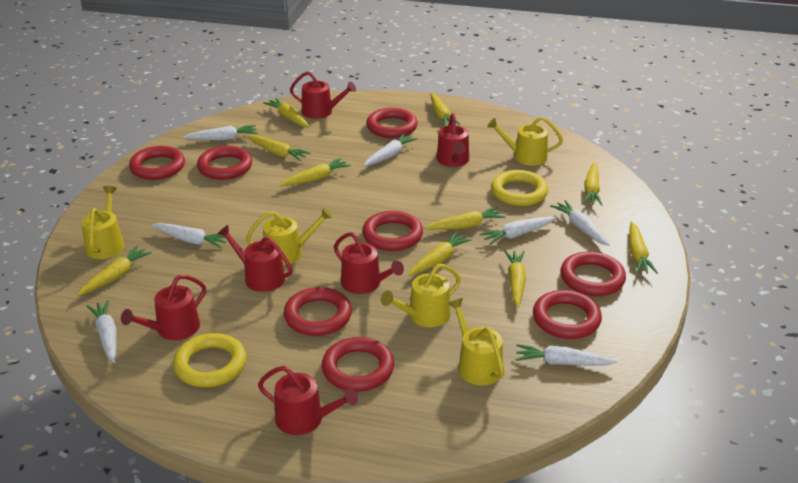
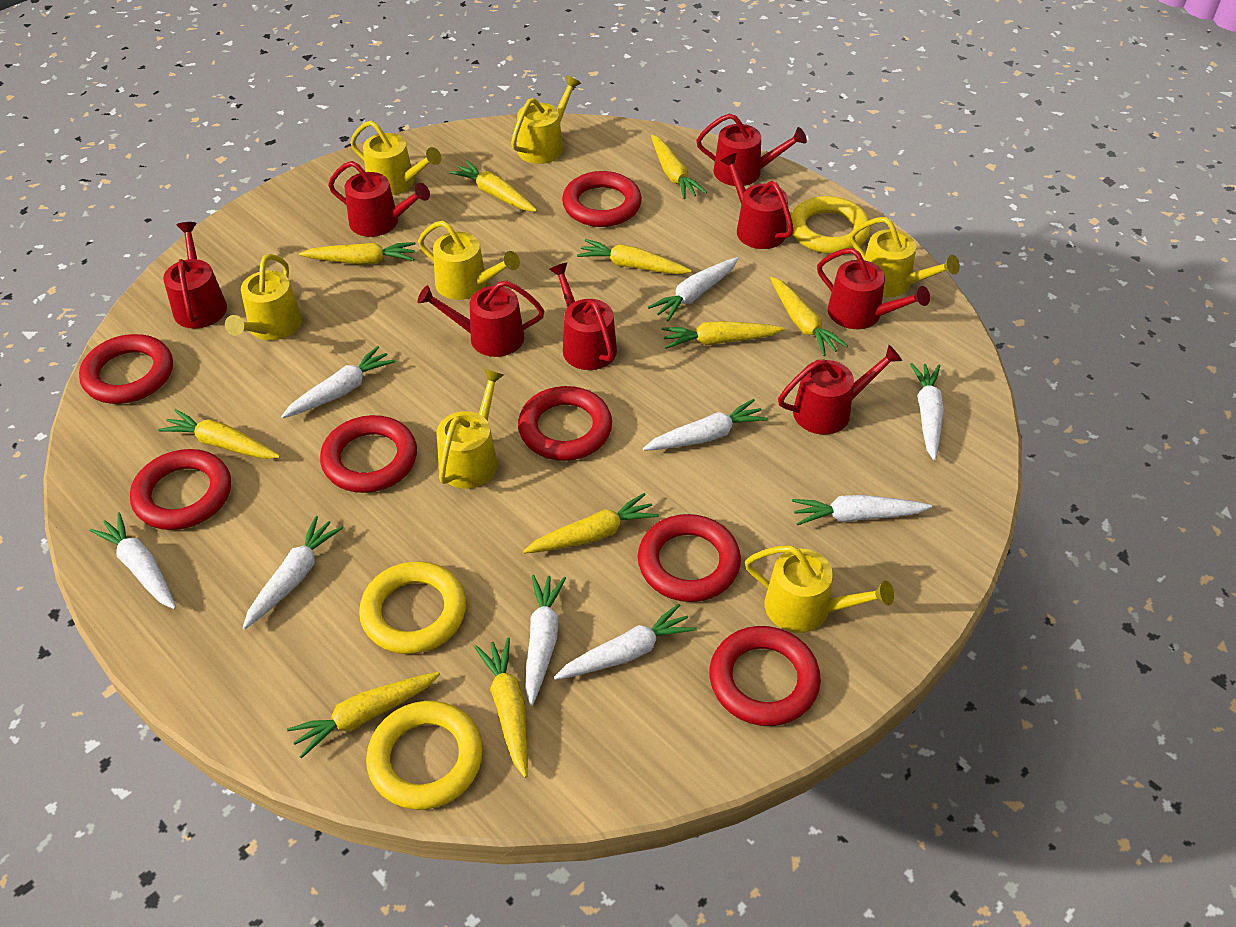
red ring: 8 -> 7
red watering can: 6 -> 8
white carrot: 7 -> 9
yellow ring: 2 -> 3
yellow watering can: 5 -> 7

